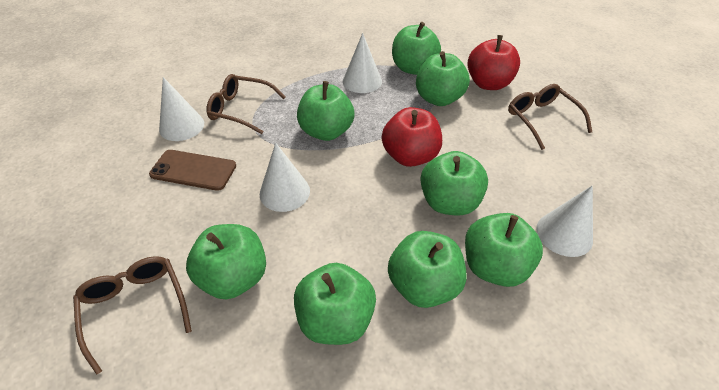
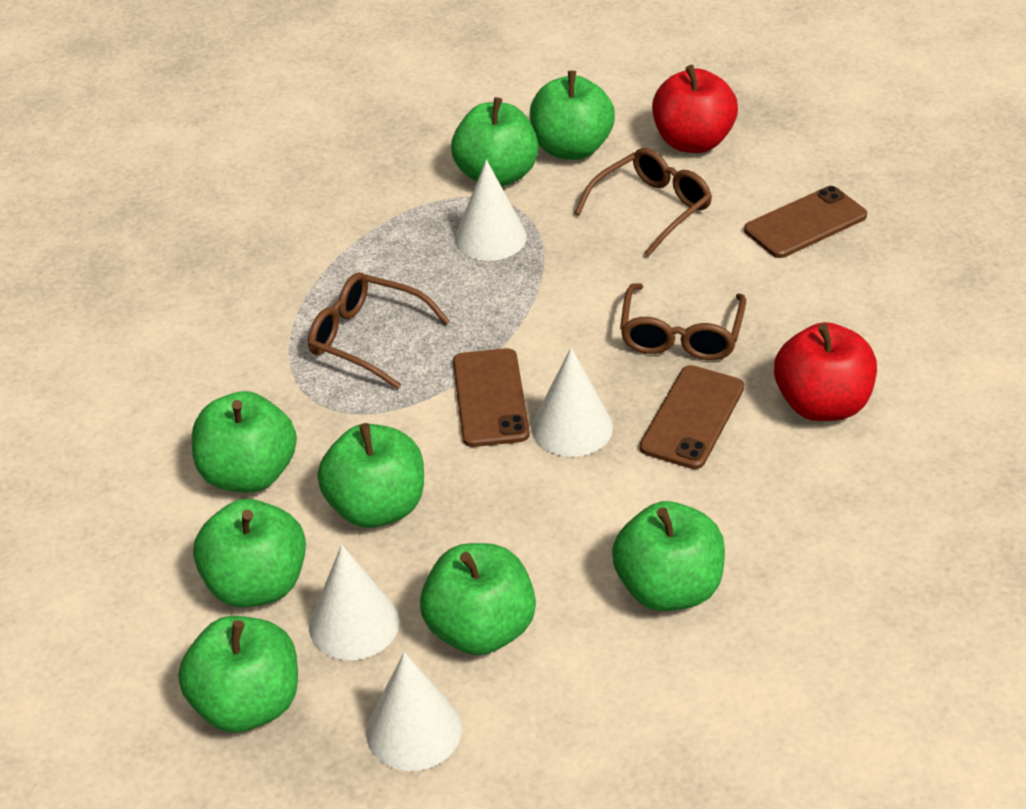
brown phone: 1 -> 3

